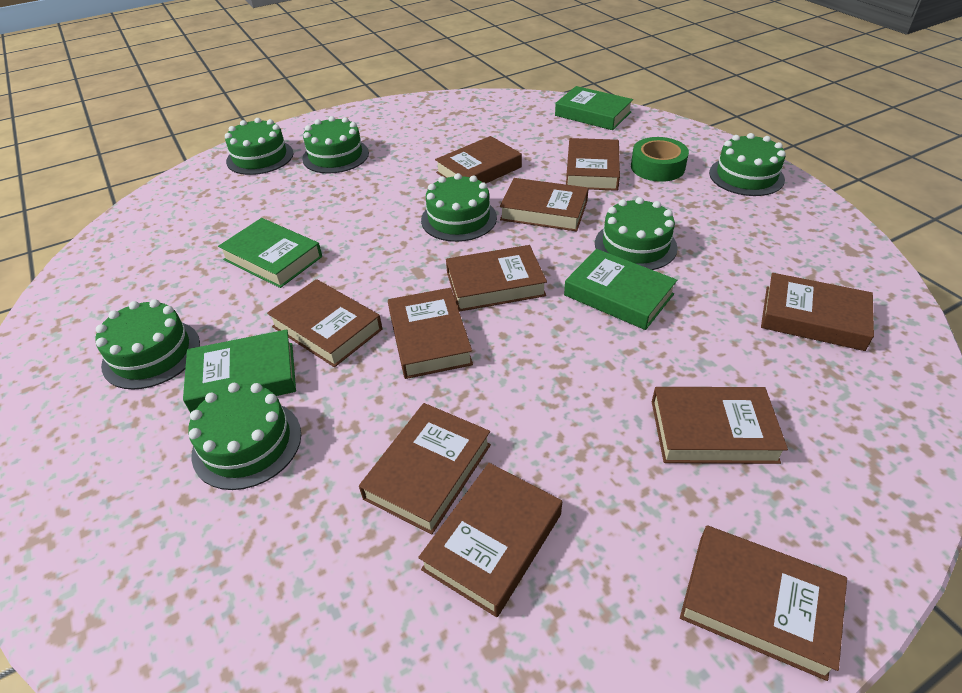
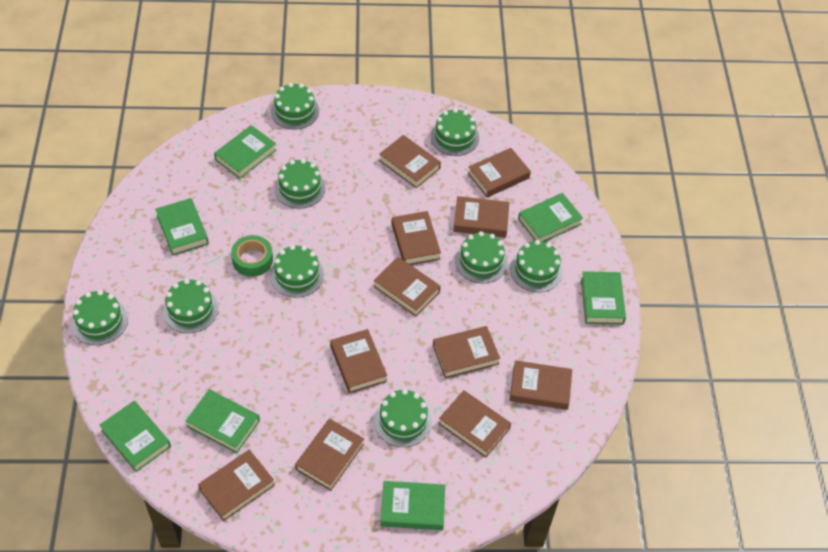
green book: 4 -> 7
green cake: 7 -> 9

